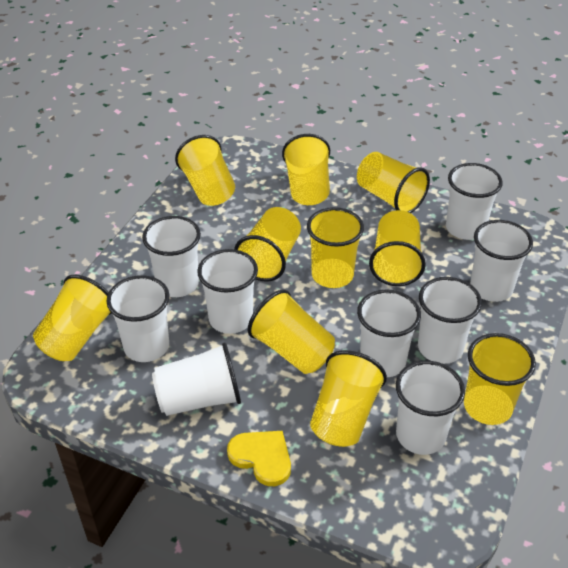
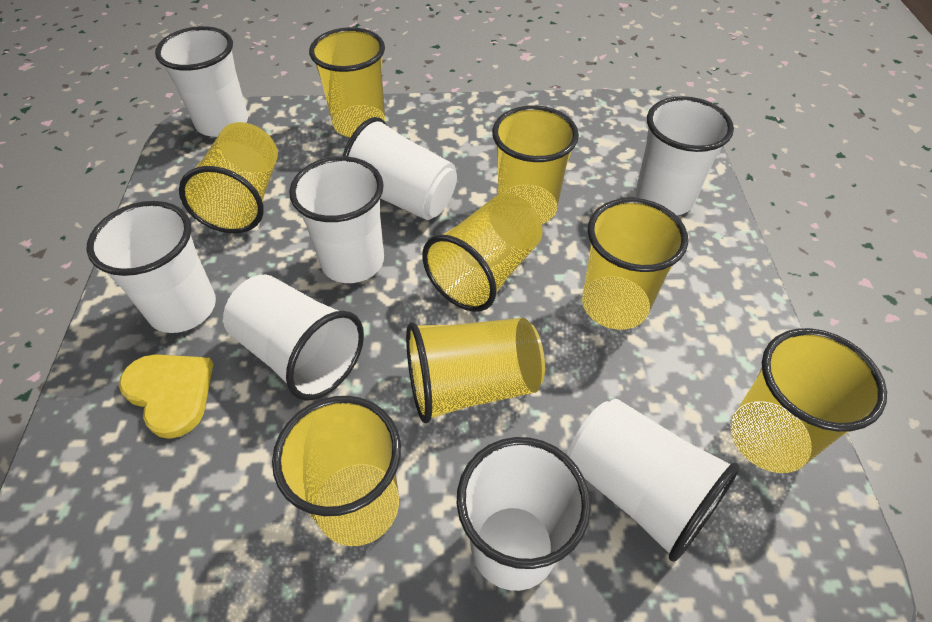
white cup: 9 -> 8
yellow cup: 10 -> 8

